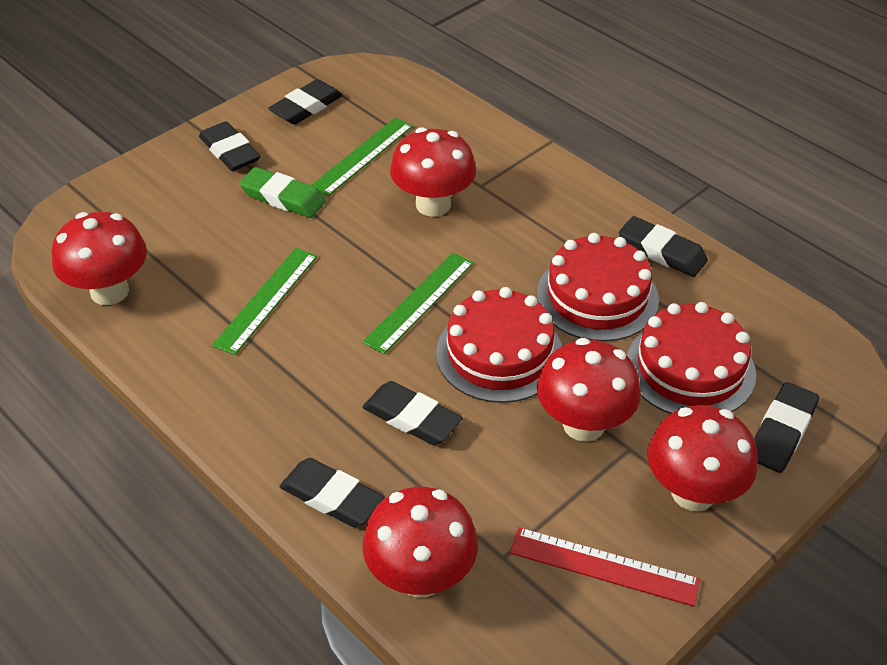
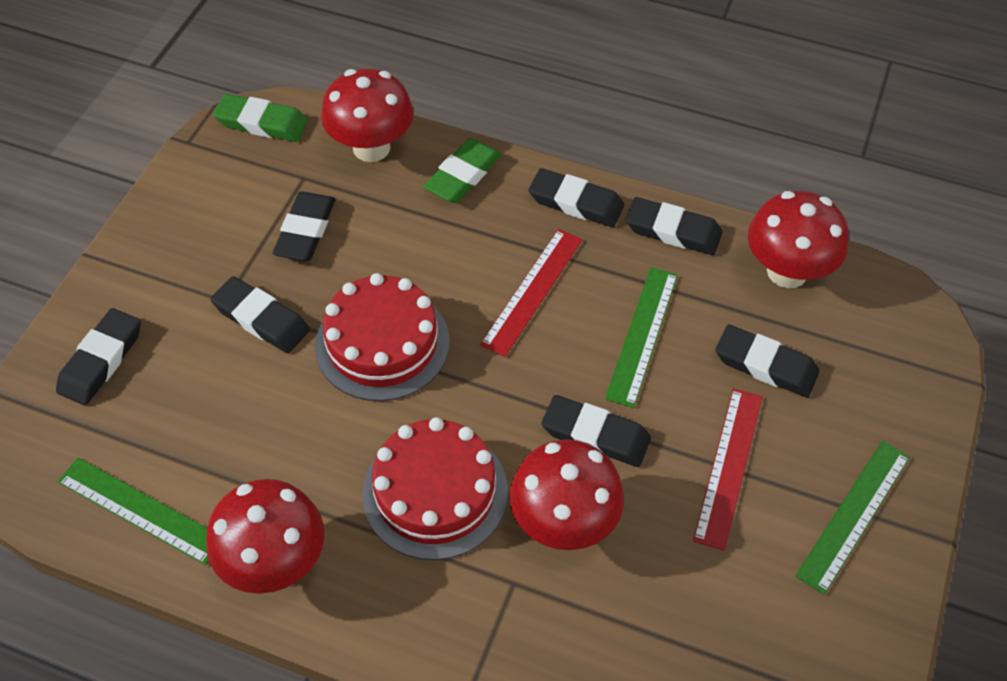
black eraser: 6 -> 7
green eraser: 1 -> 2
red cake: 3 -> 2
red mushroom: 5 -> 4
red ruler: 1 -> 2

